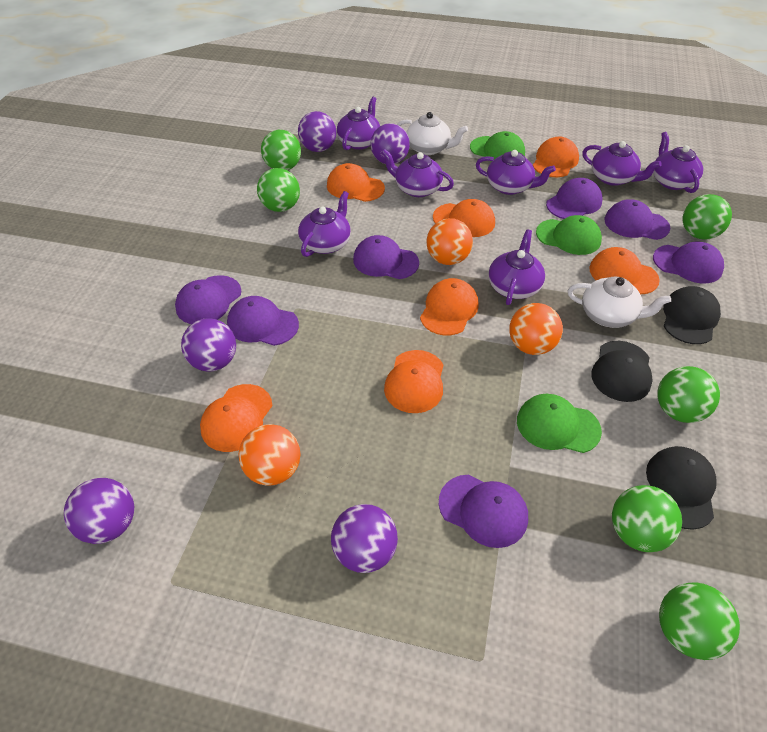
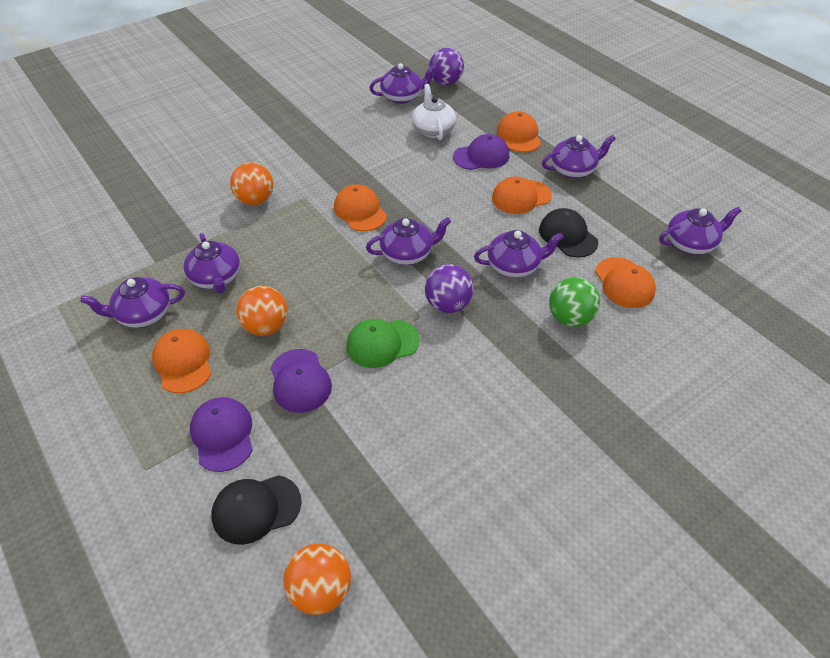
black cap: 3 -> 2
green ball: 6 -> 1
green cap: 3 -> 1
orange cap: 7 -> 5
purple ball: 5 -> 2
purple cap: 7 -> 3
white teapot: 2 -> 1

